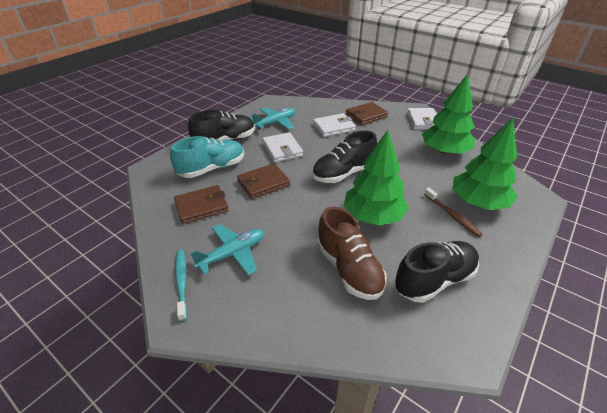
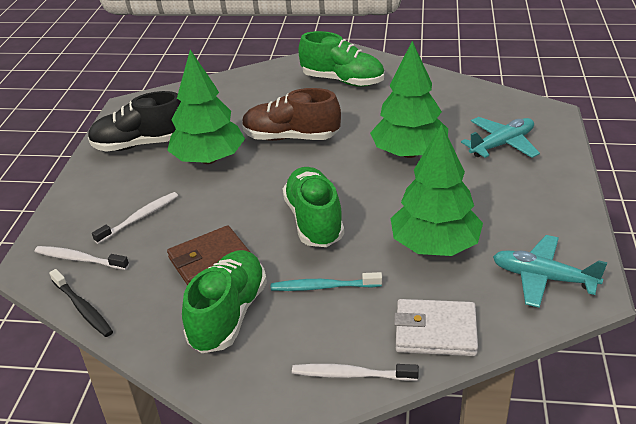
black shoe: 3 -> 1
black toothbrush: 0 -> 1
brown toothbrush: 1 -> 0
brown wallet: 3 -> 1
green shoe: 0 -> 3
turquoise shoe: 1 -> 0
white toothbrush: 0 -> 3
white wallet: 3 -> 1

